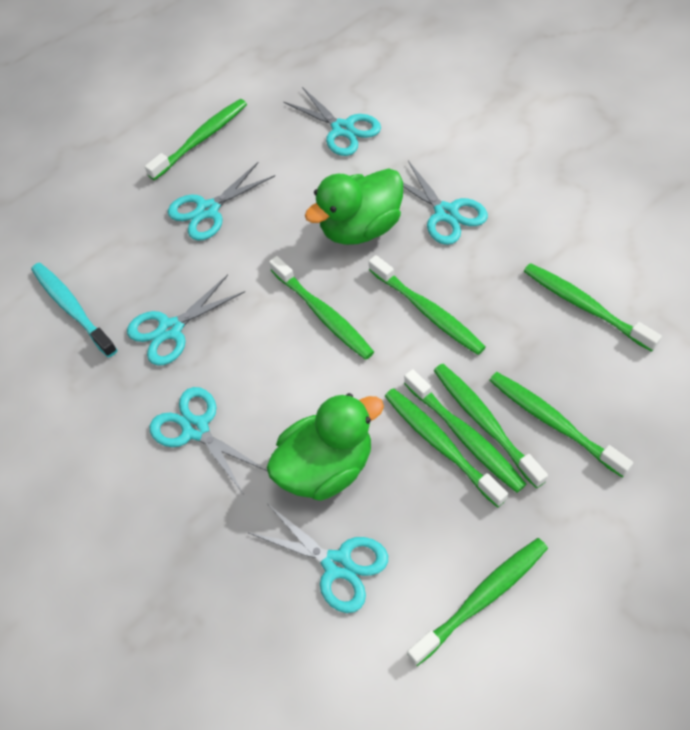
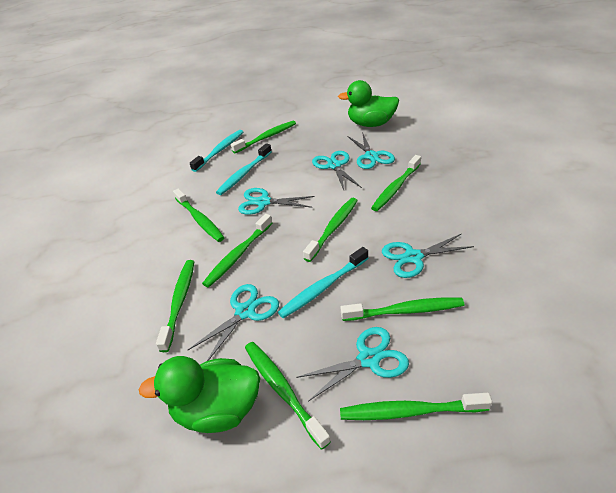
turquoise toothbrush: 1 -> 3

